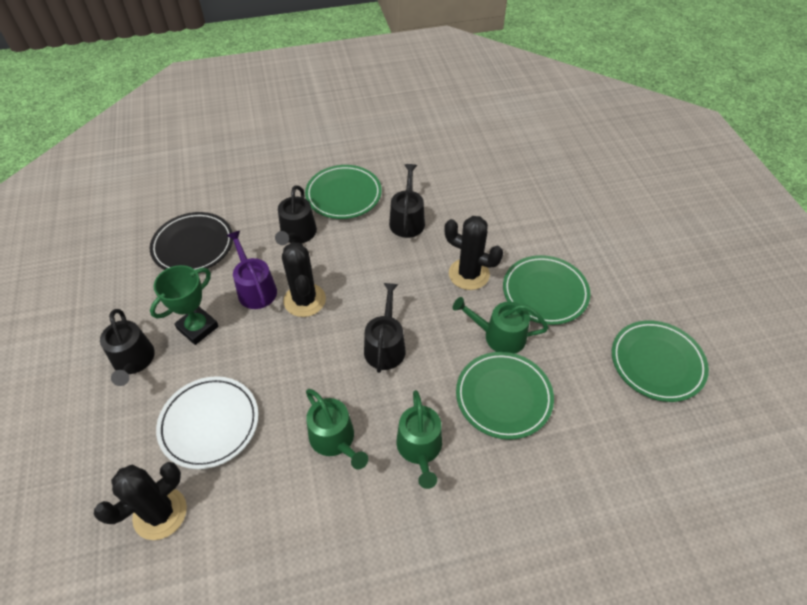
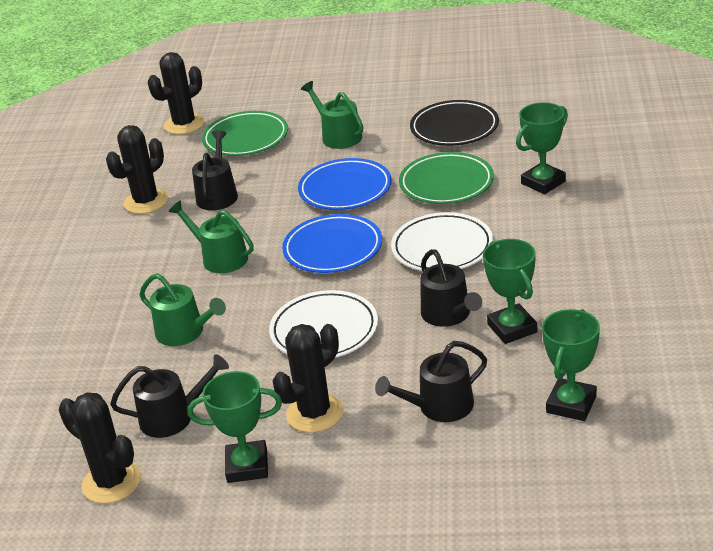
black cactus: 3 -> 4
blue plate: 0 -> 2
green plate: 4 -> 2
green trophy: 1 -> 4
purple watering can: 1 -> 0
white plate: 1 -> 2

